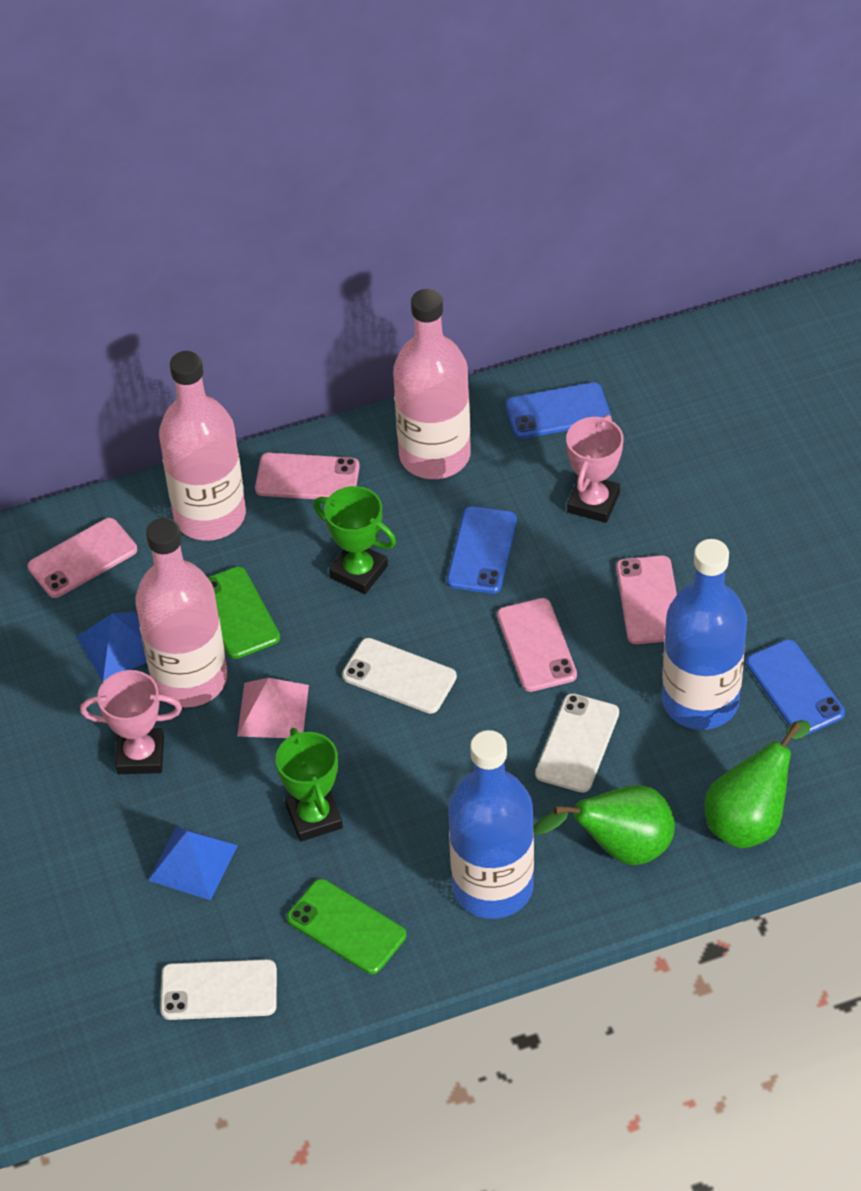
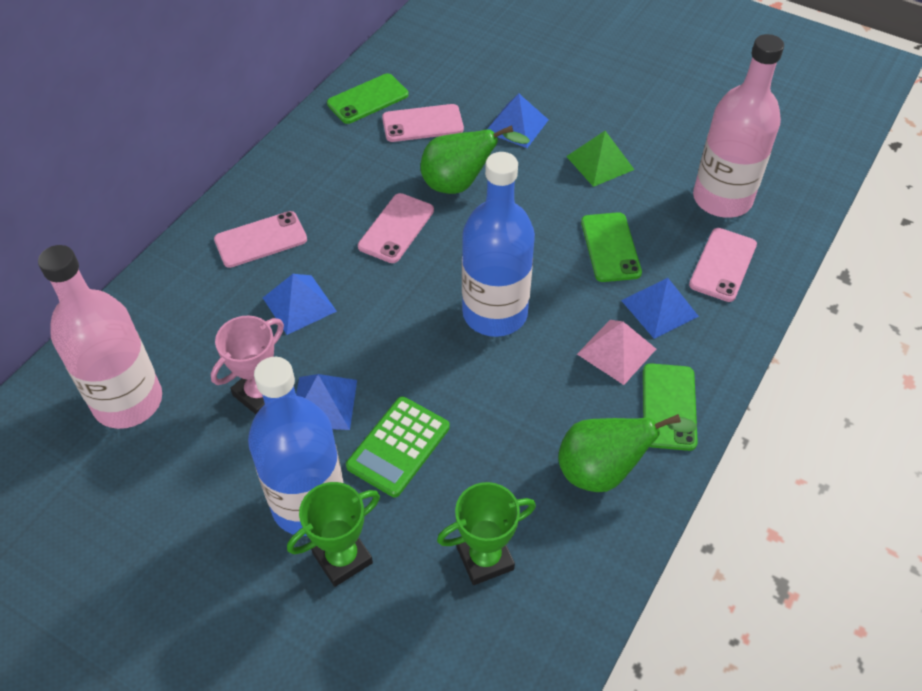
blue phone: 3 -> 0
blue pyramid: 2 -> 4
green calculator: 0 -> 1
green phone: 2 -> 3
green pyramid: 0 -> 1
pink bottle: 3 -> 2
pink trophy: 2 -> 1
white phone: 3 -> 0

